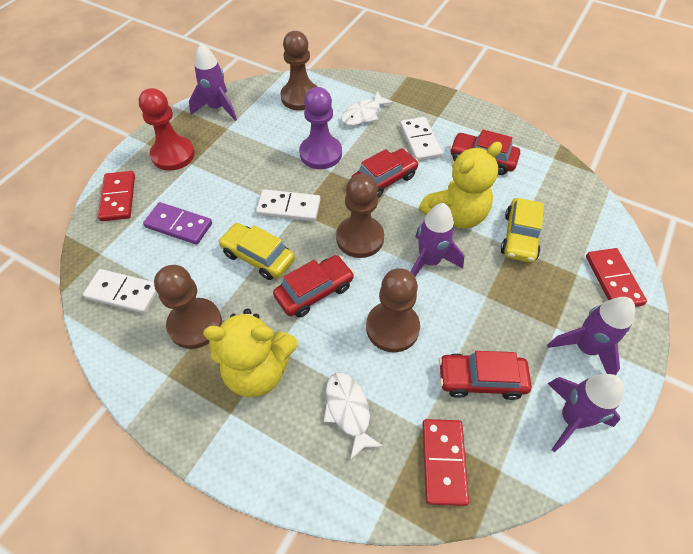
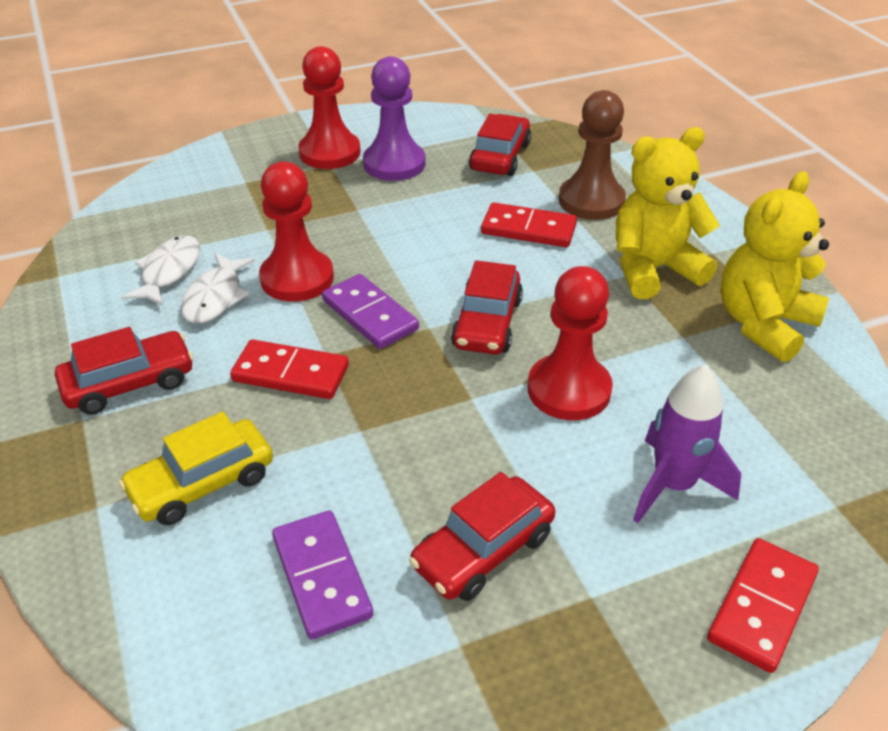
brown pawn: 4 -> 1
purple domino: 1 -> 2
purple rocket: 4 -> 1
red pawn: 1 -> 3
white domino: 3 -> 0
yellow car: 2 -> 1

